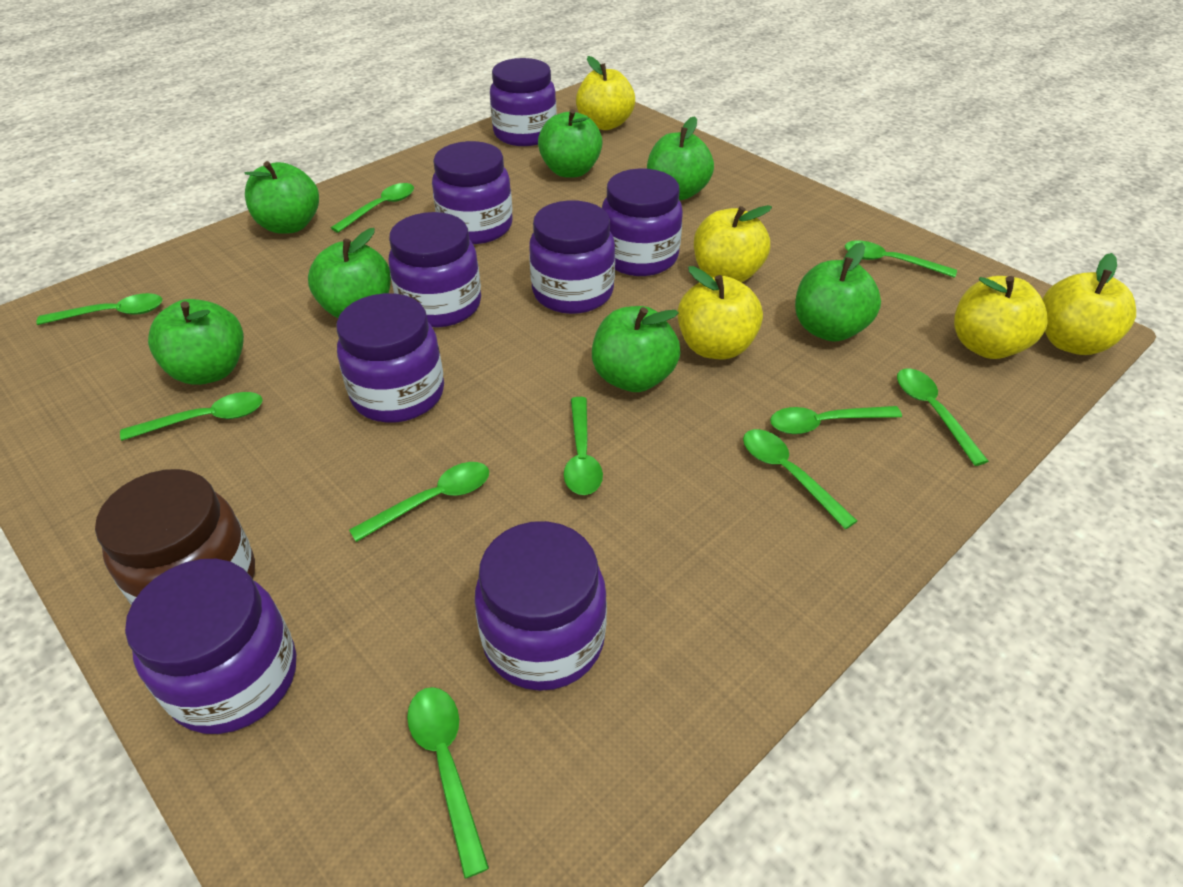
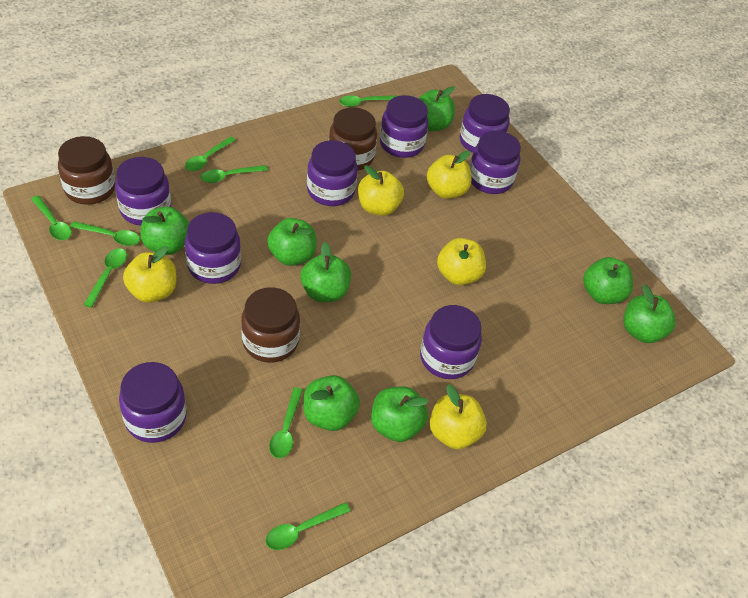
brown jar: 1 -> 3
green apple: 7 -> 8
green spoon: 10 -> 8

